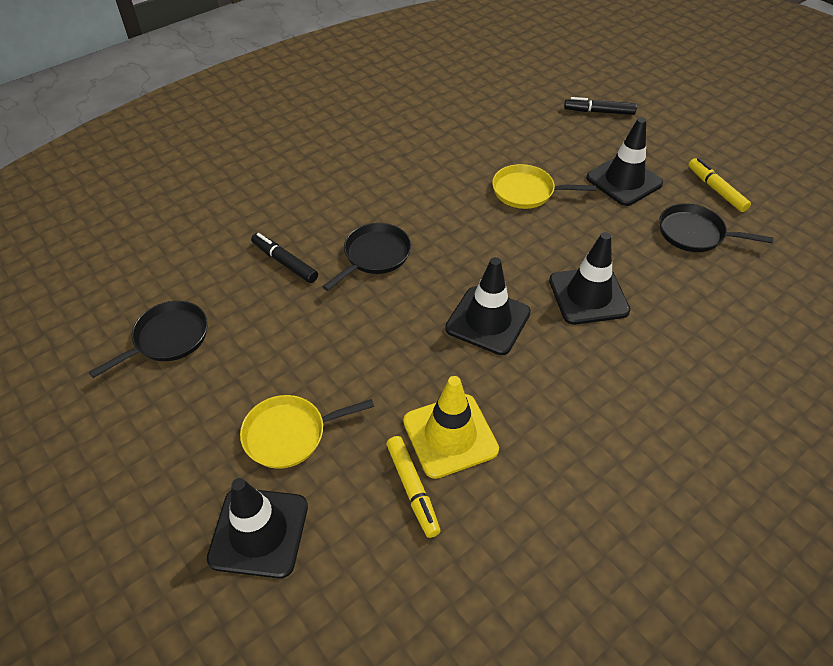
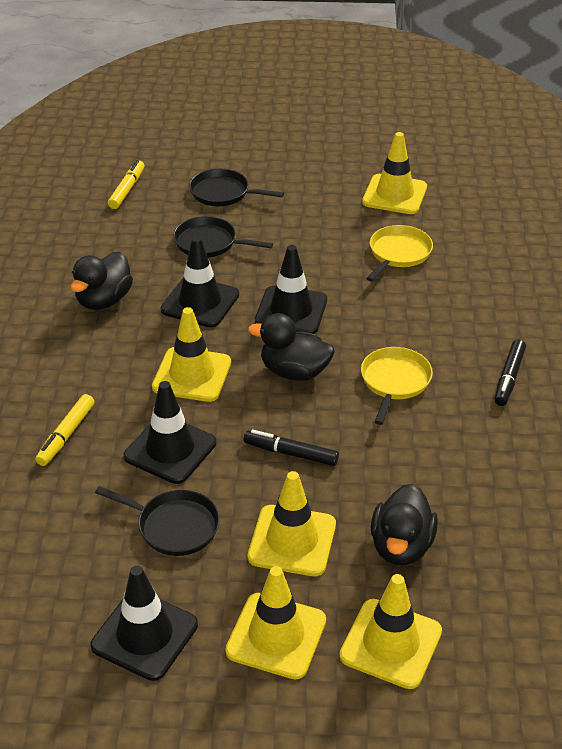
black duck: 0 -> 3
yellow traffic cone: 1 -> 5

